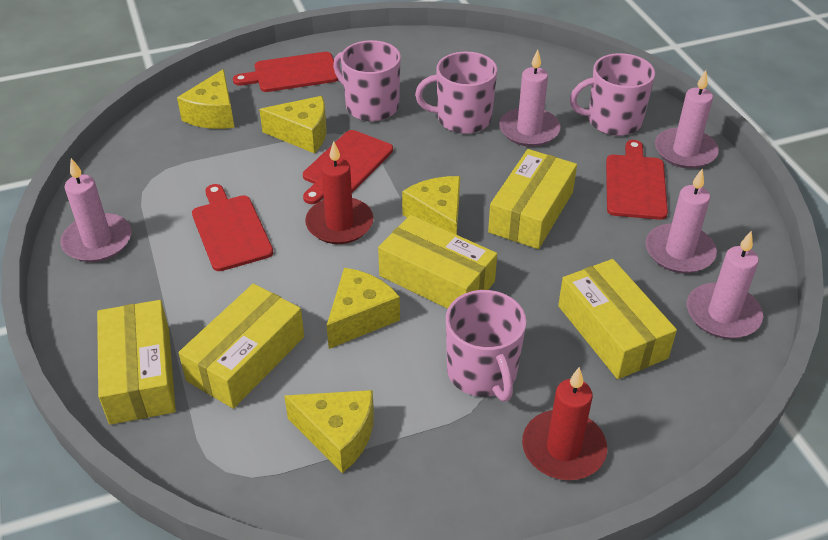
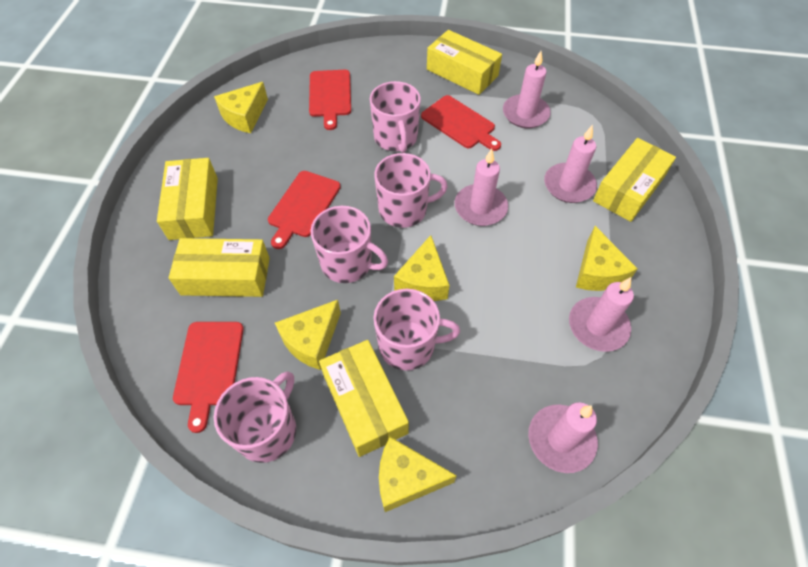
pink mug: 4 -> 5
red candle: 2 -> 0

